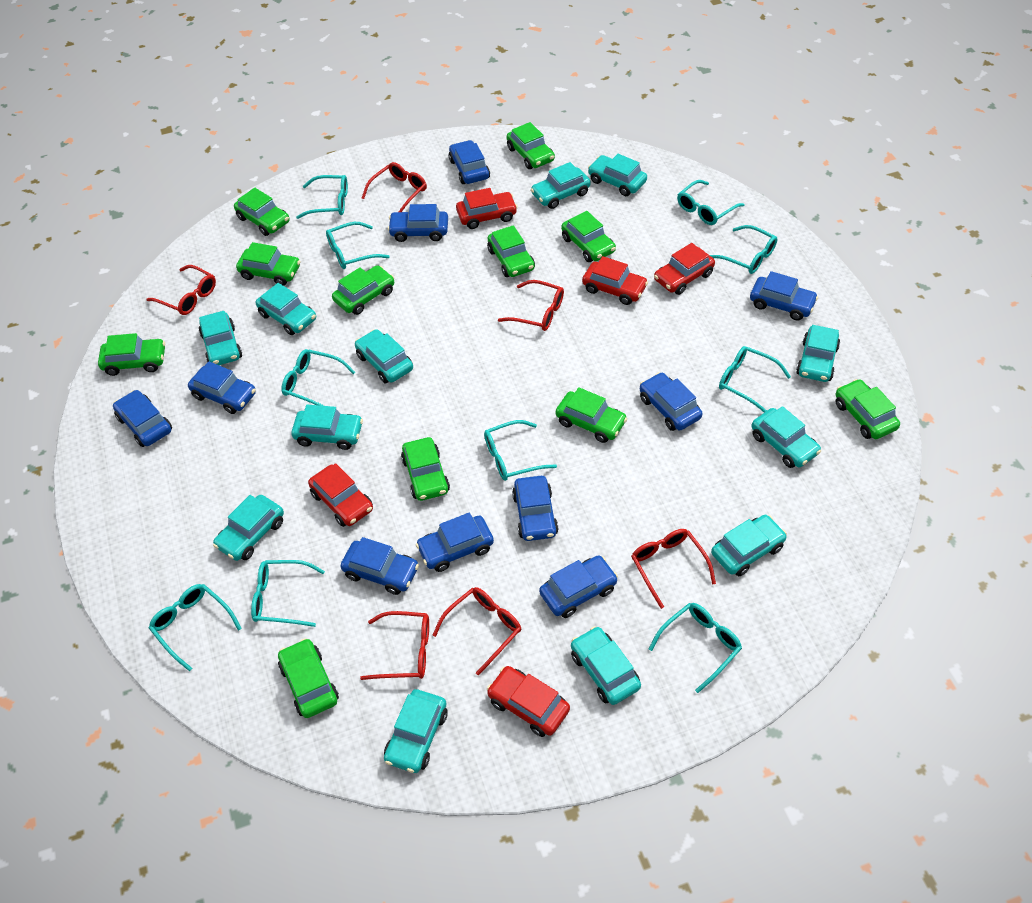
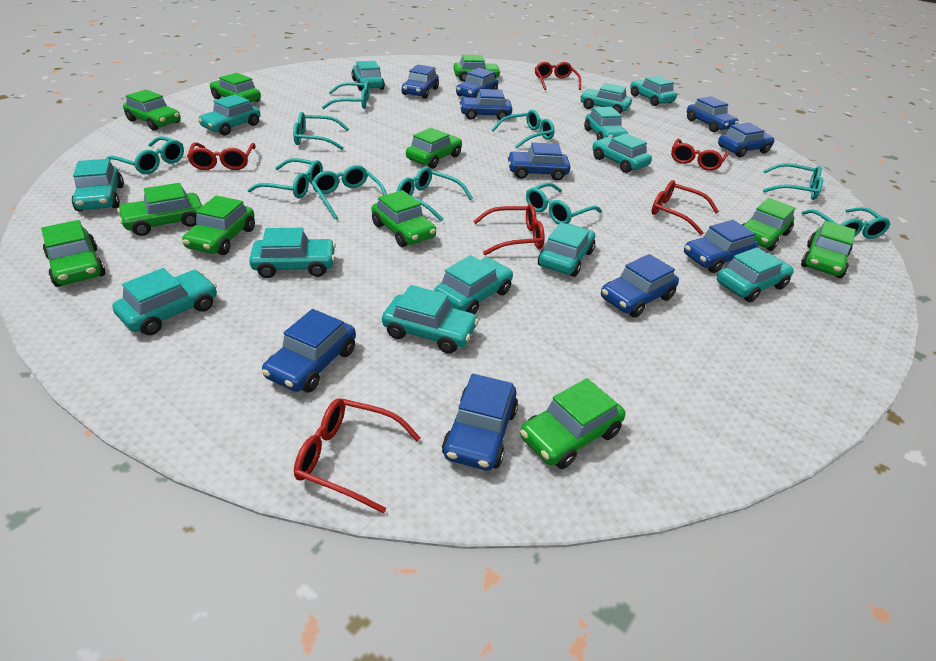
red car: 5 -> 0
turquoise car: 12 -> 13

